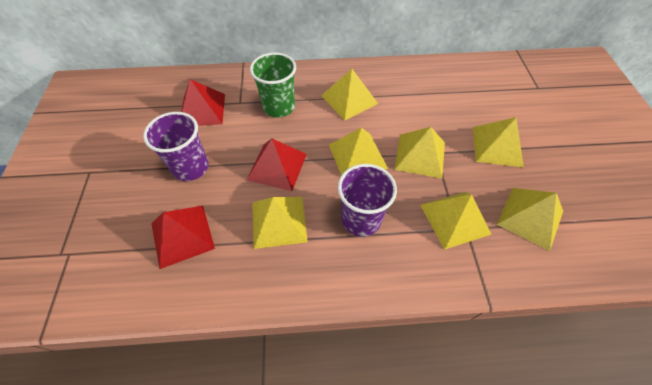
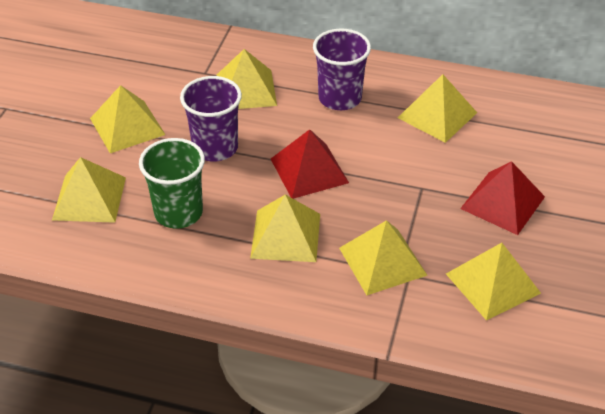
red pyramid: 3 -> 2

